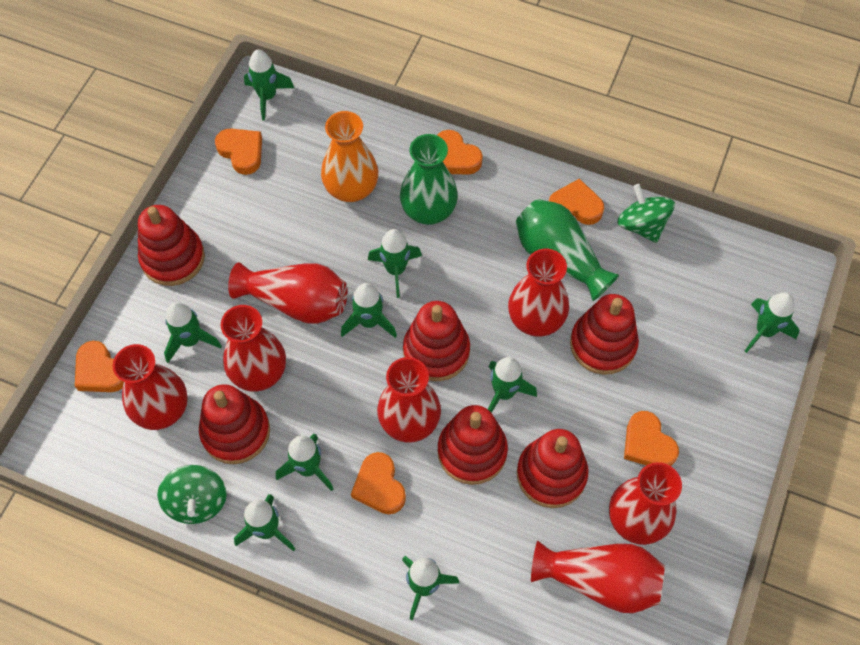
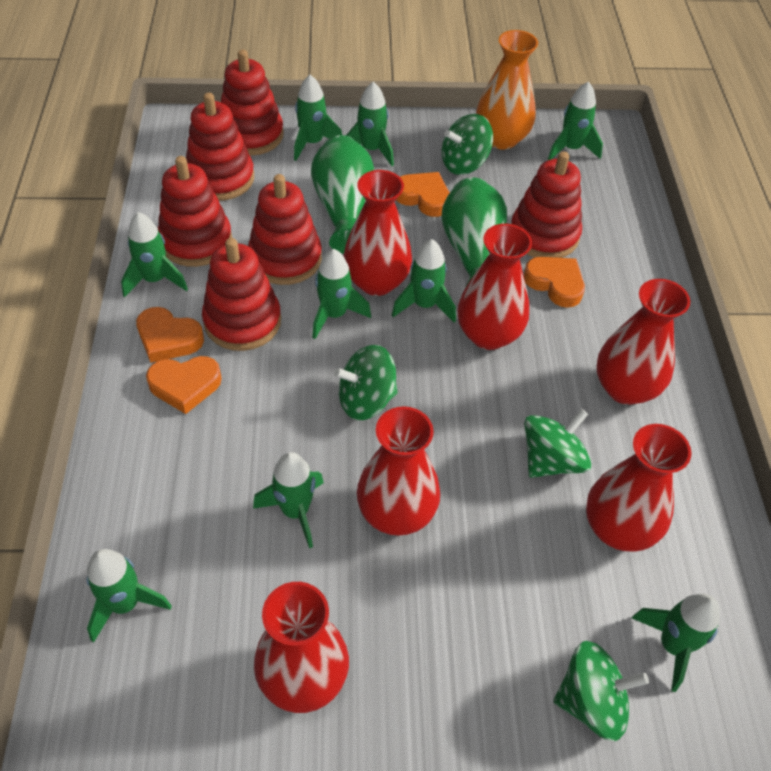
green spinning top: 2 -> 4
orange heart: 6 -> 4
red vase: 7 -> 6

